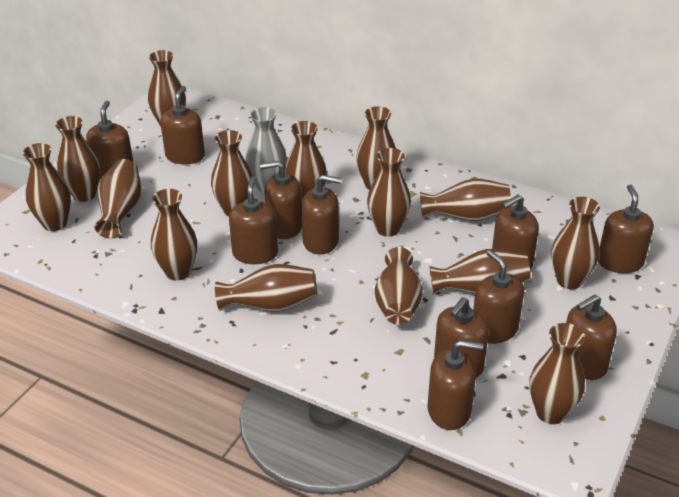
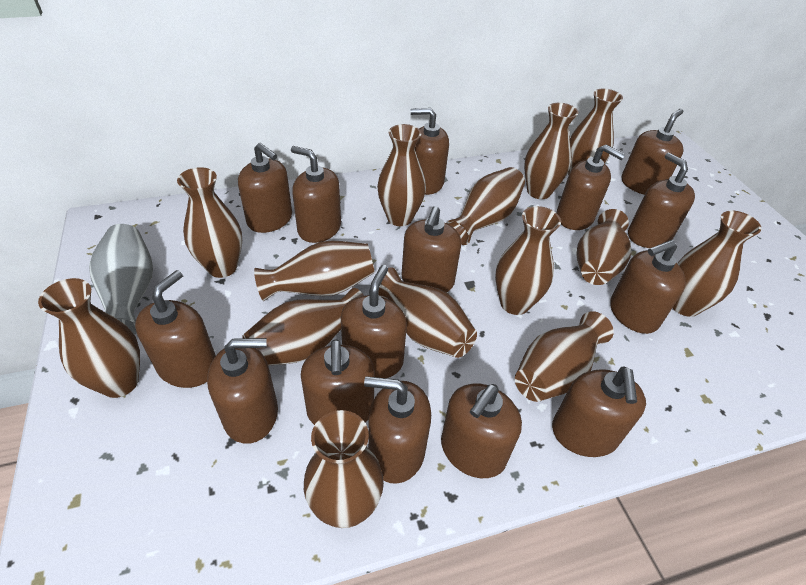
brown soap dispenser: 11 -> 15
brown vase: 15 -> 14

